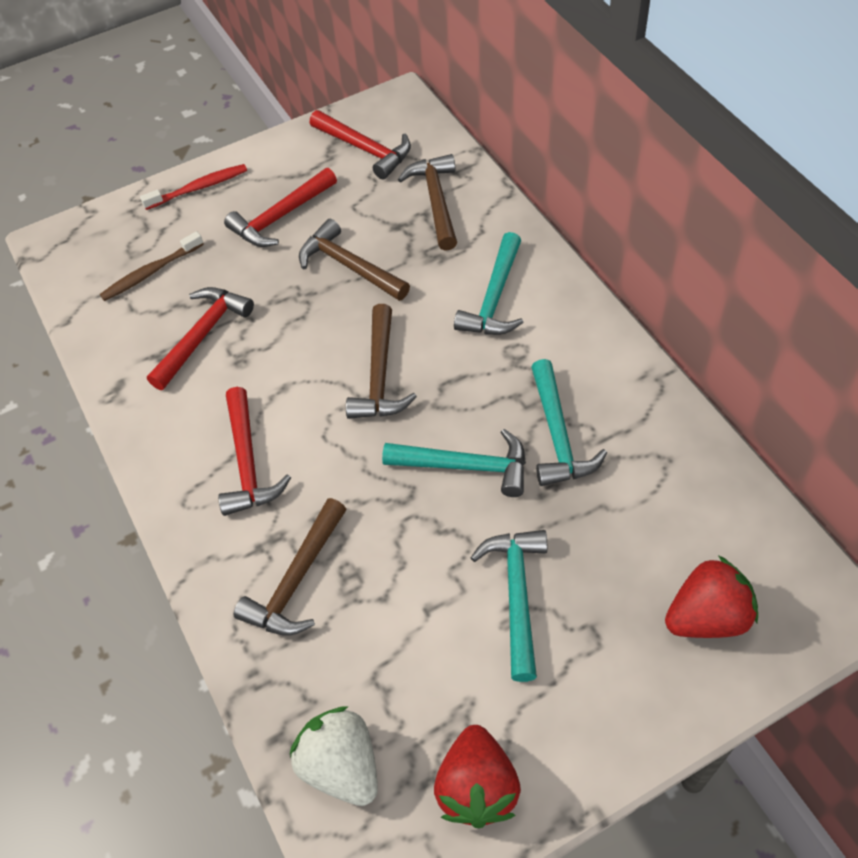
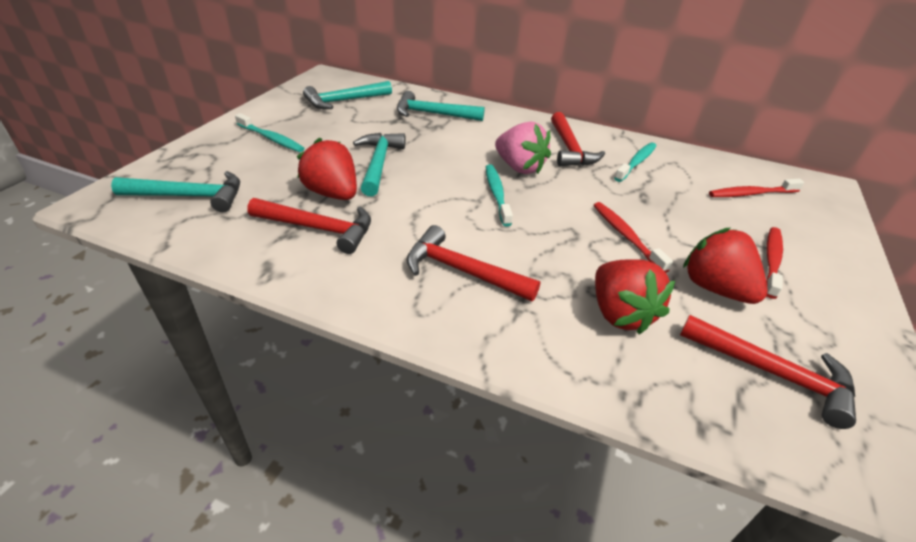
brown hammer: 4 -> 0
brown toothbrush: 1 -> 0
pink strawberry: 0 -> 1
red strawberry: 2 -> 3
red toothbrush: 1 -> 3
turquoise toothbrush: 0 -> 3
white strawberry: 1 -> 0

